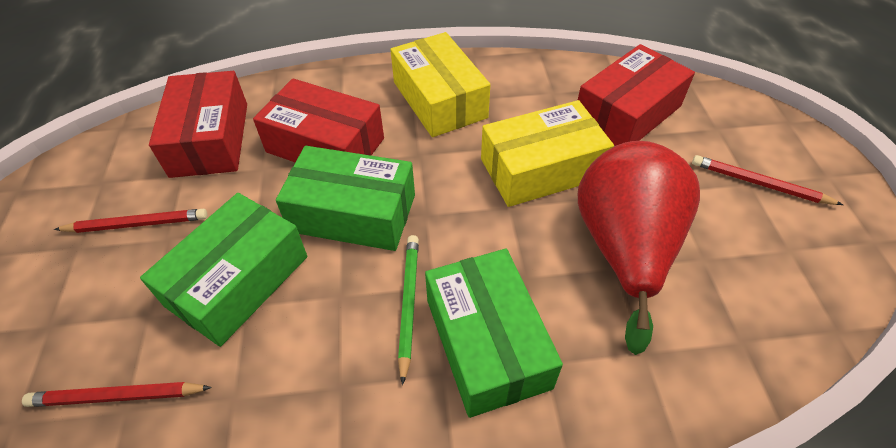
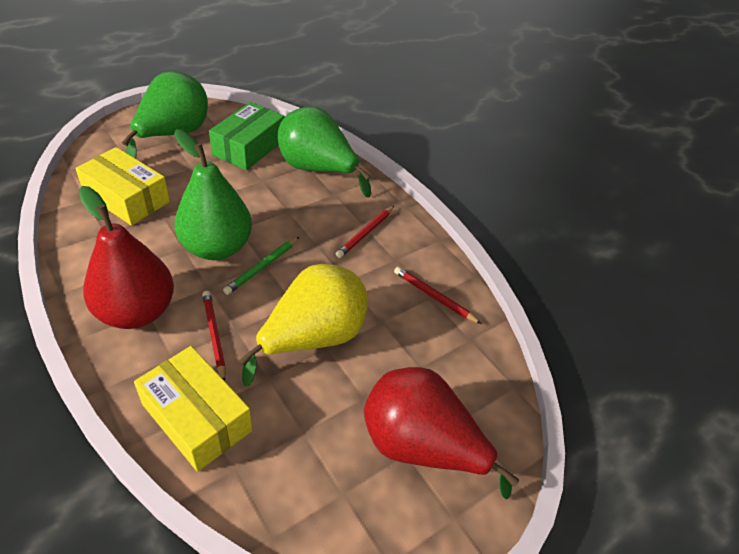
green box: 3 -> 1
green pear: 0 -> 3
red box: 3 -> 0
red pear: 1 -> 2
yellow pear: 0 -> 1

